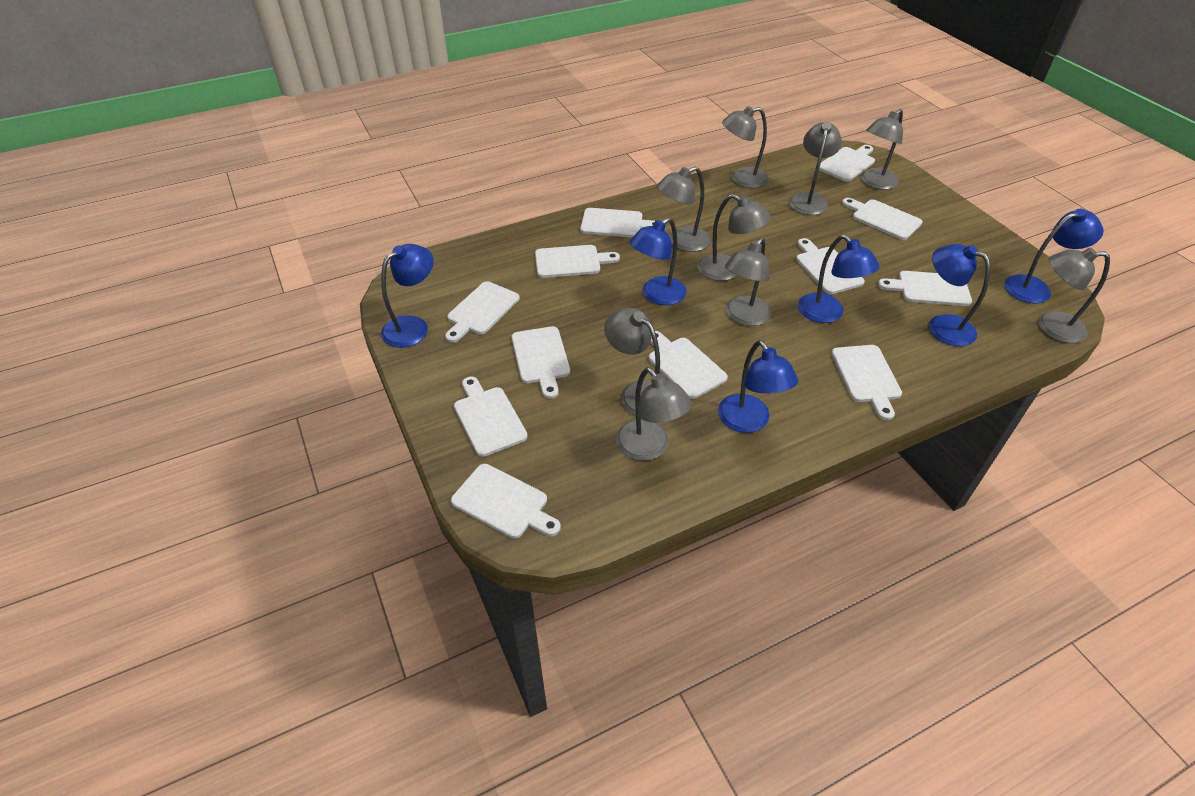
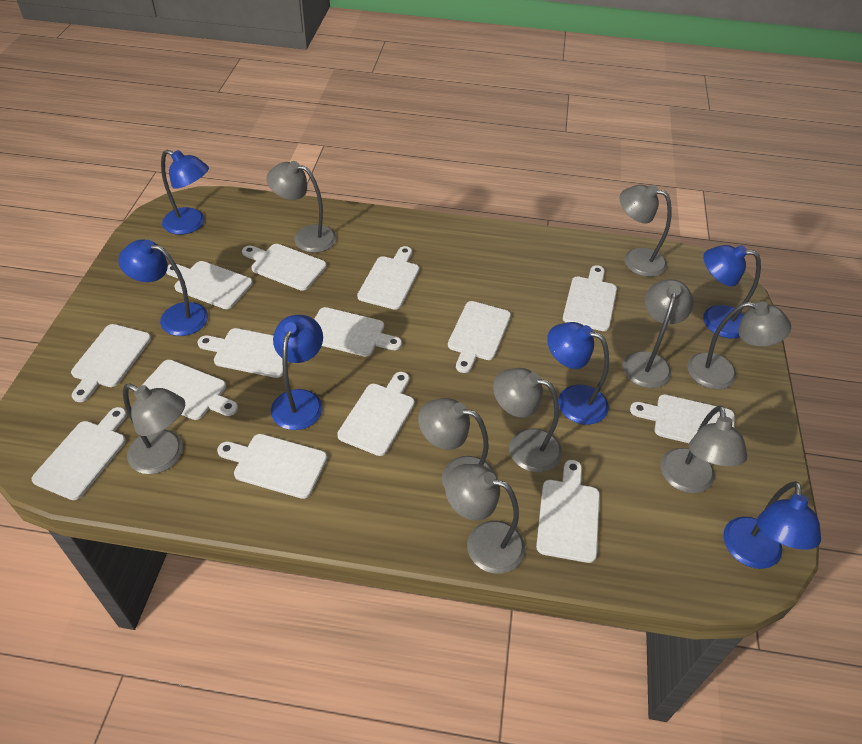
white cutting board: 12 -> 14

